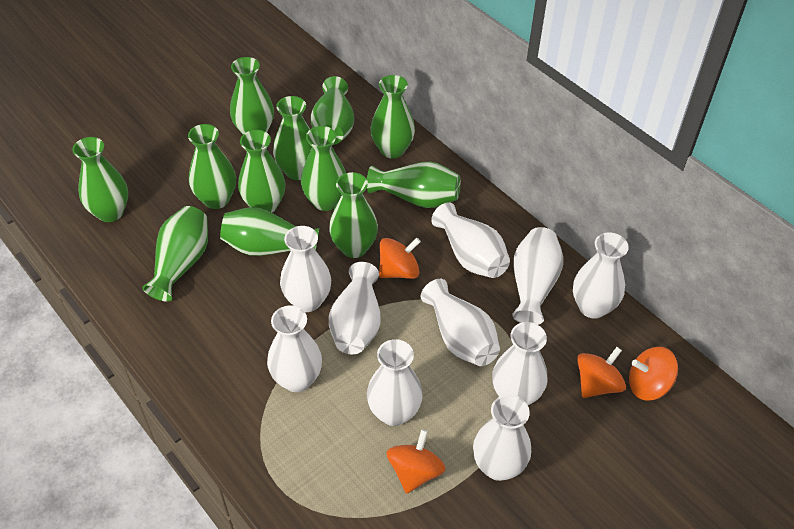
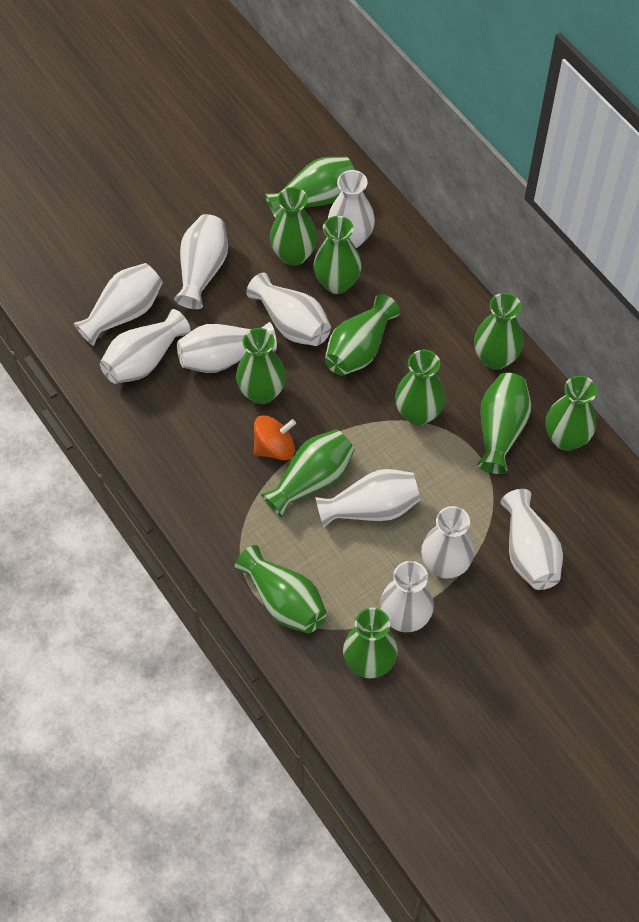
orange spinning top: 4 -> 1

